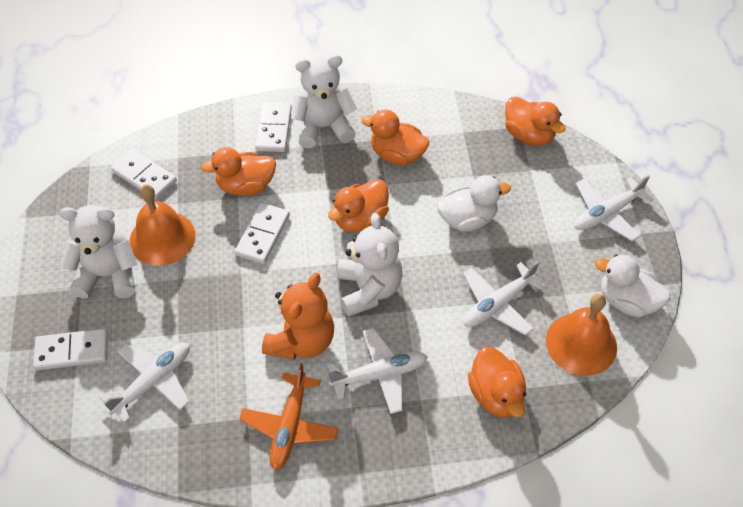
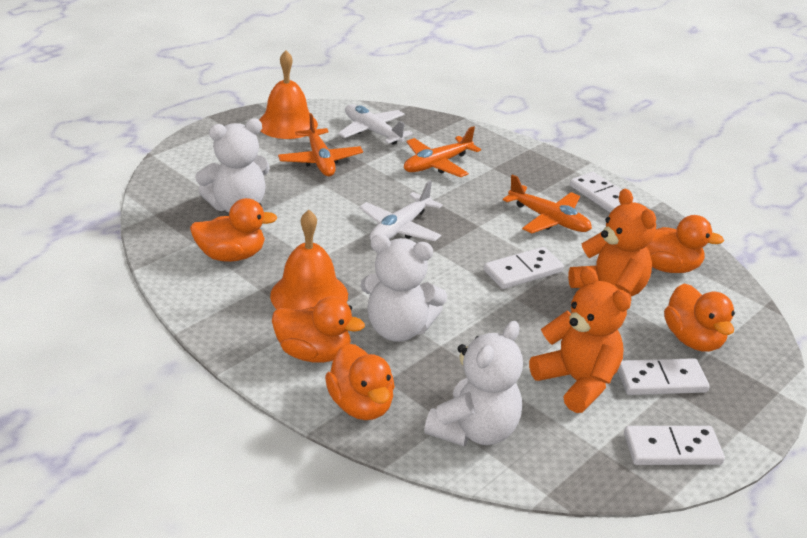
orange plane: 1 -> 3
orange teddy bear: 1 -> 2
white duck: 2 -> 0
white plane: 4 -> 2

